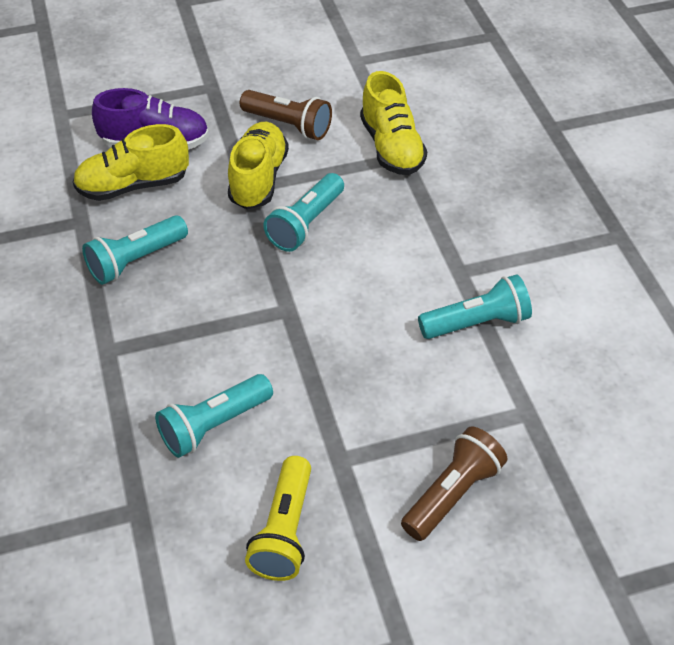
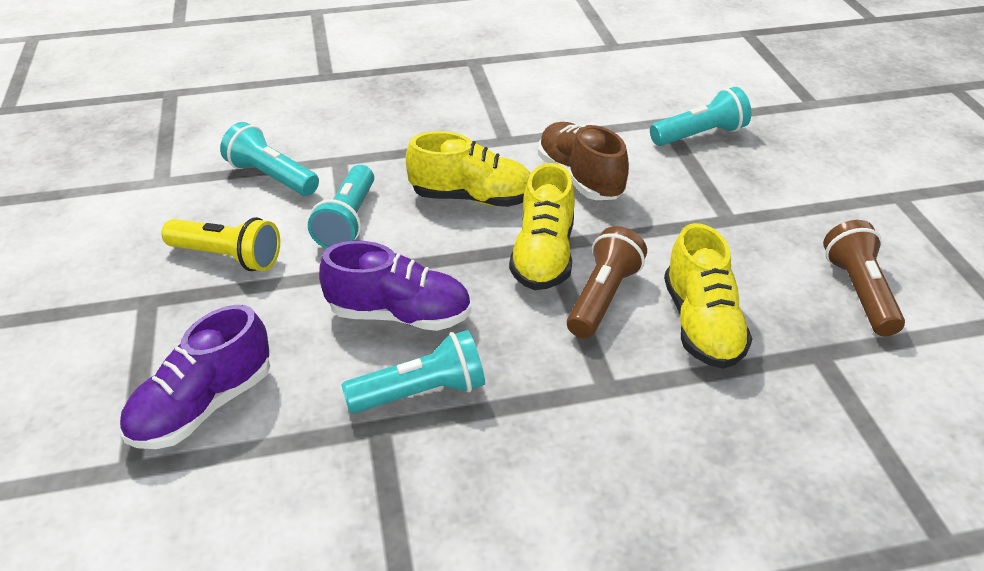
brown shoe: 0 -> 1
purple shoe: 1 -> 2

